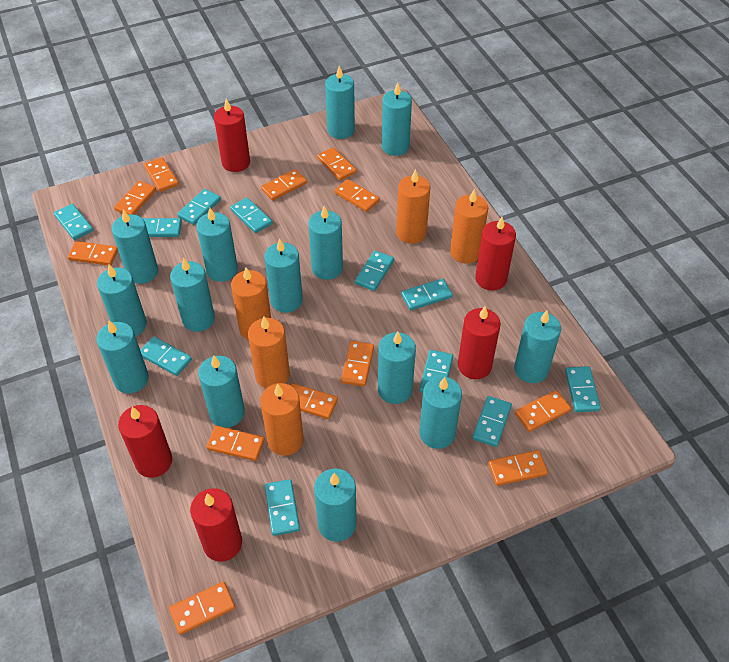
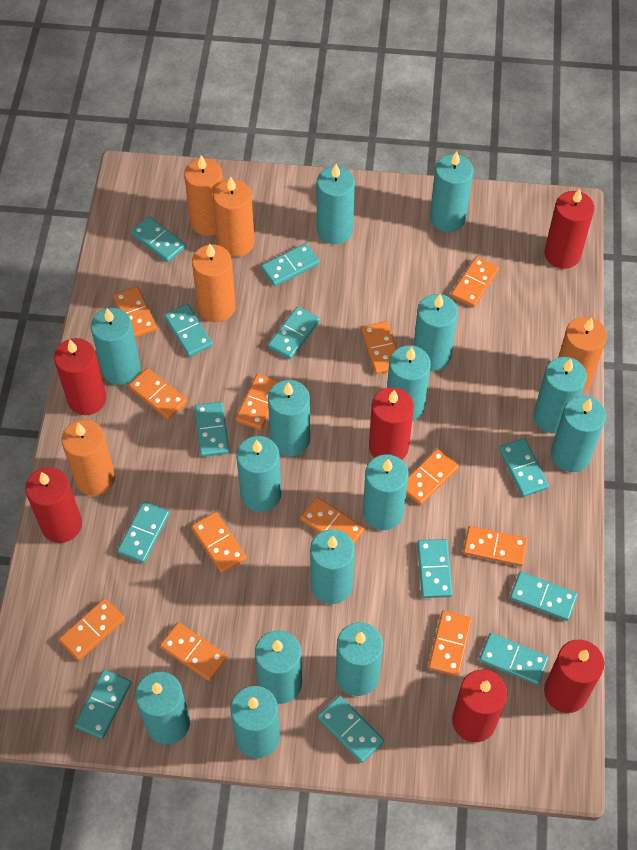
red candle: 5 -> 6
turquoise candle: 14 -> 15
turquoise domino: 11 -> 12

